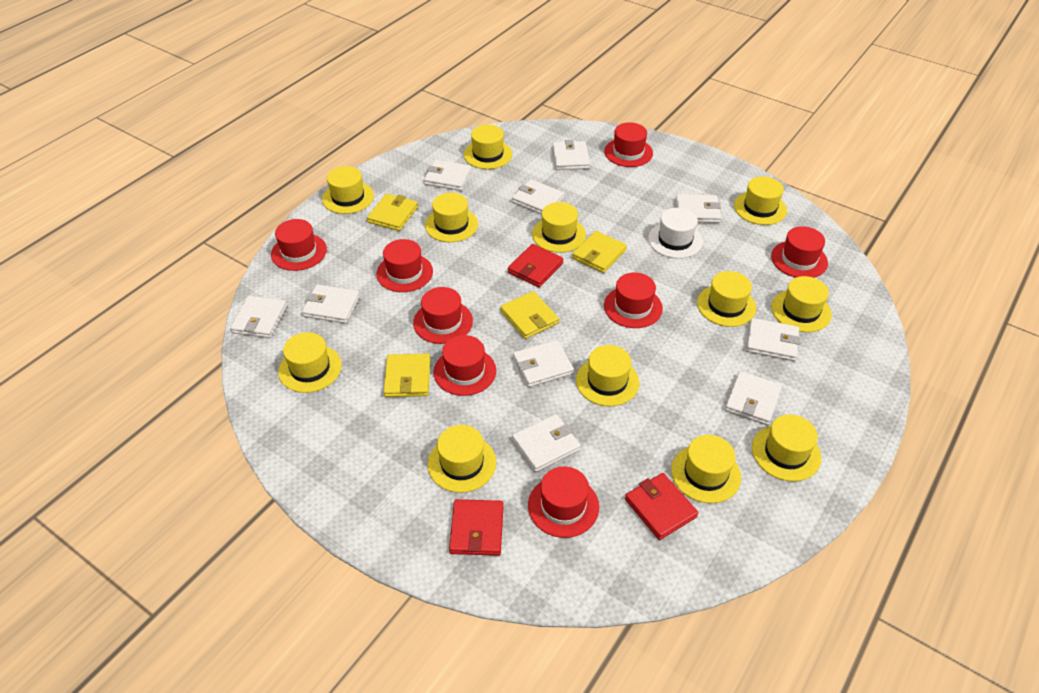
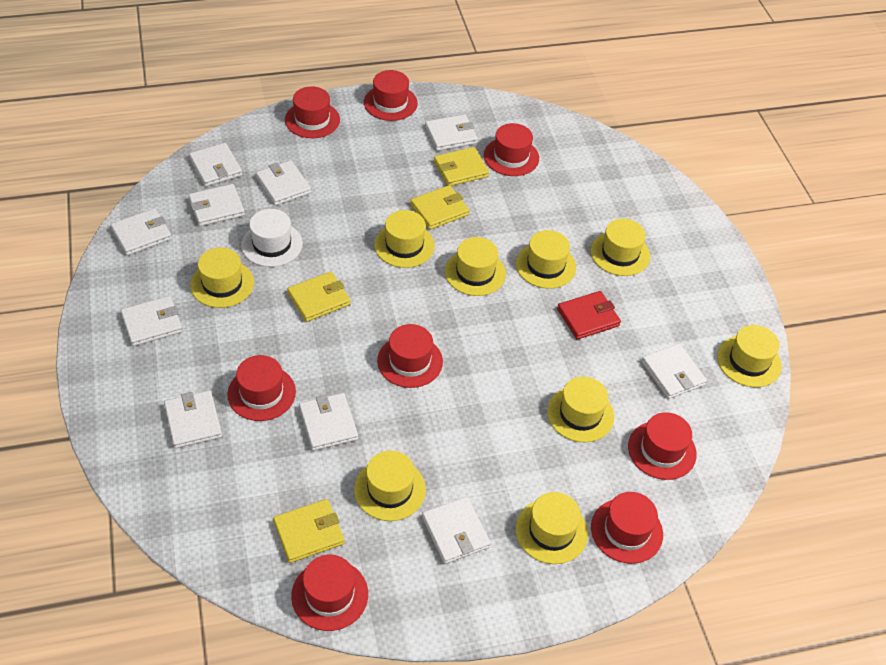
red wallet: 3 -> 1
yellow hat: 12 -> 9

